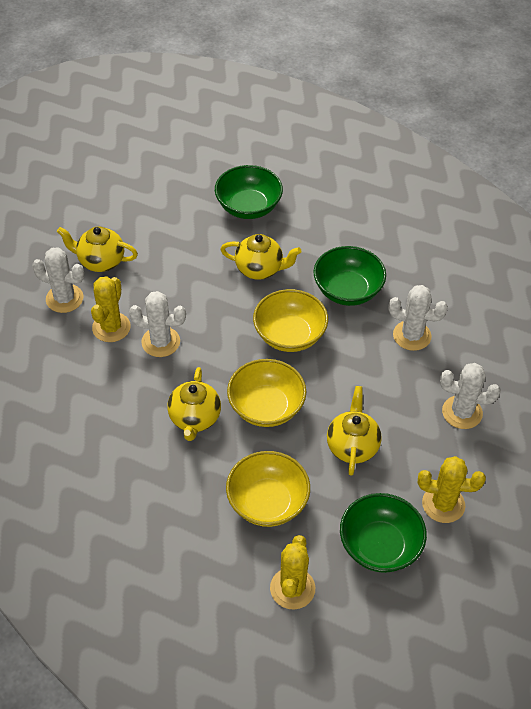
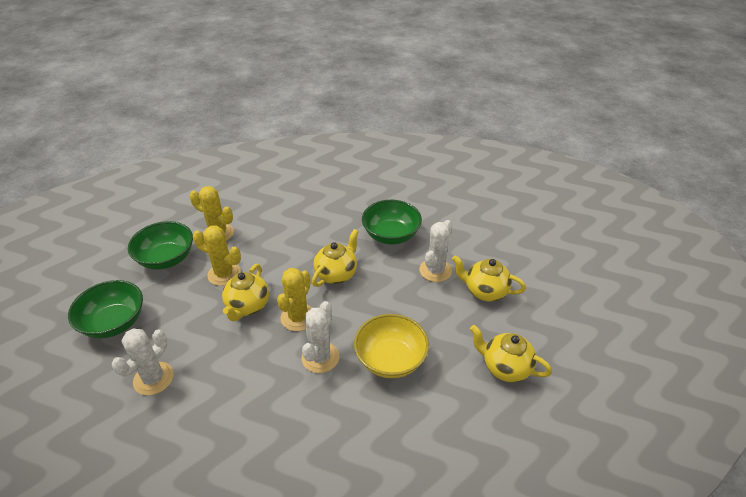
white cactus: 4 -> 3
yellow bowl: 3 -> 1

